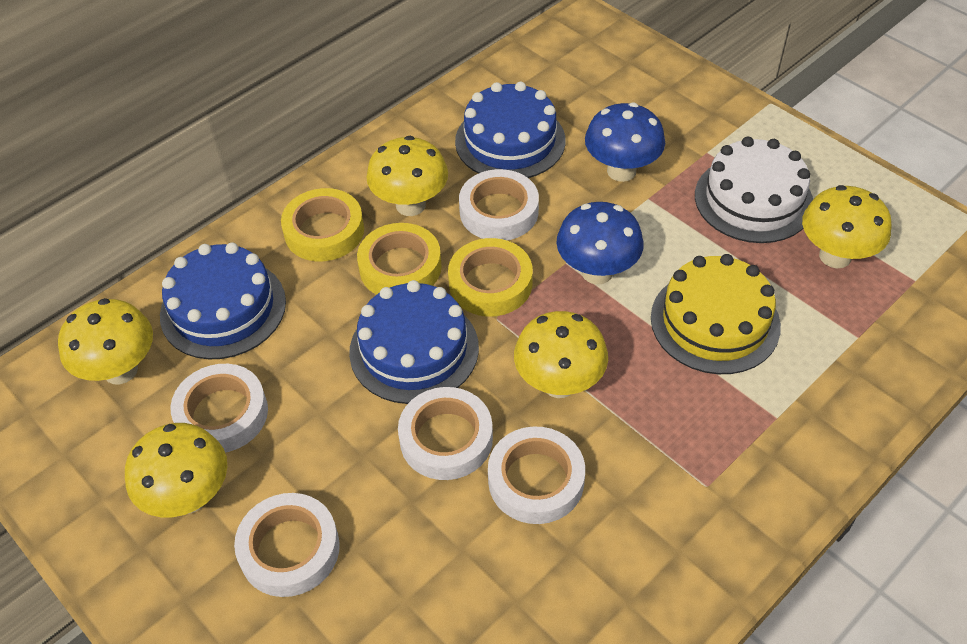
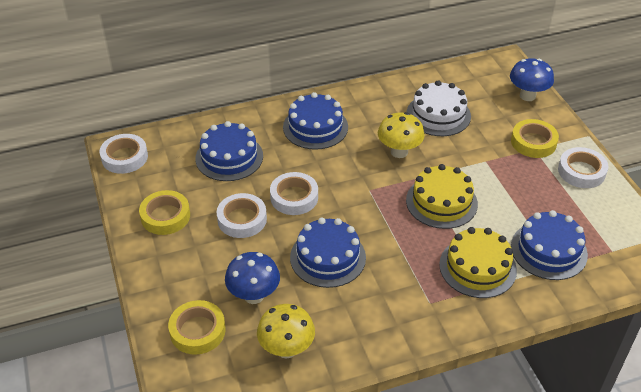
blue cake: 3 -> 4
white tape: 5 -> 4
yellow cake: 1 -> 2
yellow mushroom: 5 -> 2

